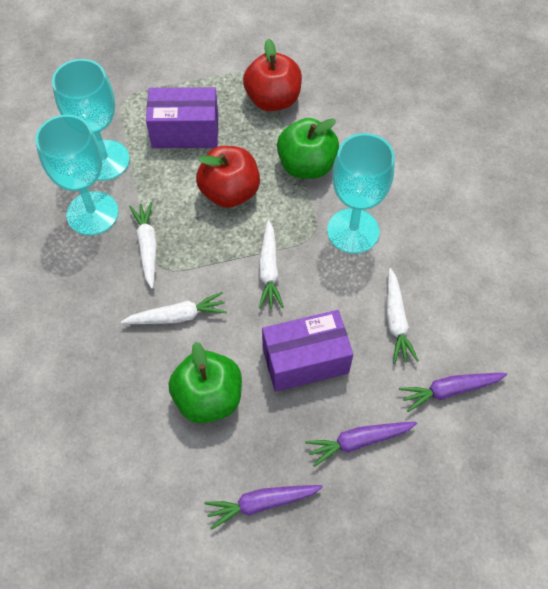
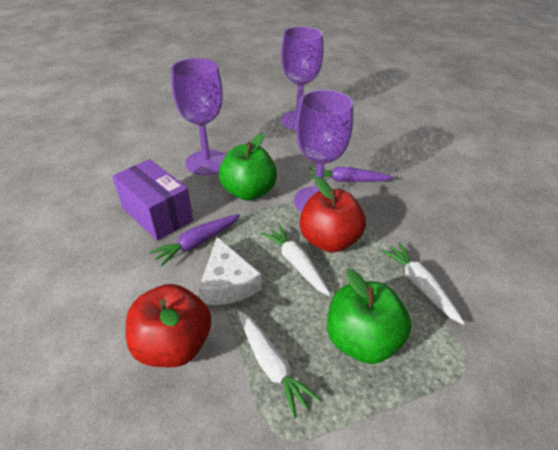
purple box: 2 -> 1
purple carrot: 3 -> 2
purple goblet: 0 -> 3
turquoise goblet: 3 -> 0
white carrot: 4 -> 3
white cheese: 0 -> 1

